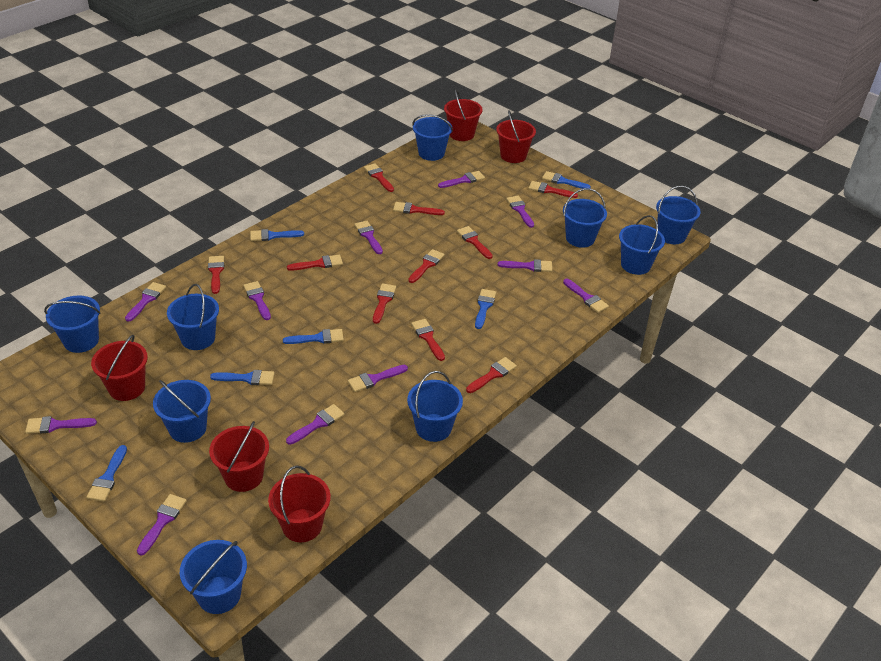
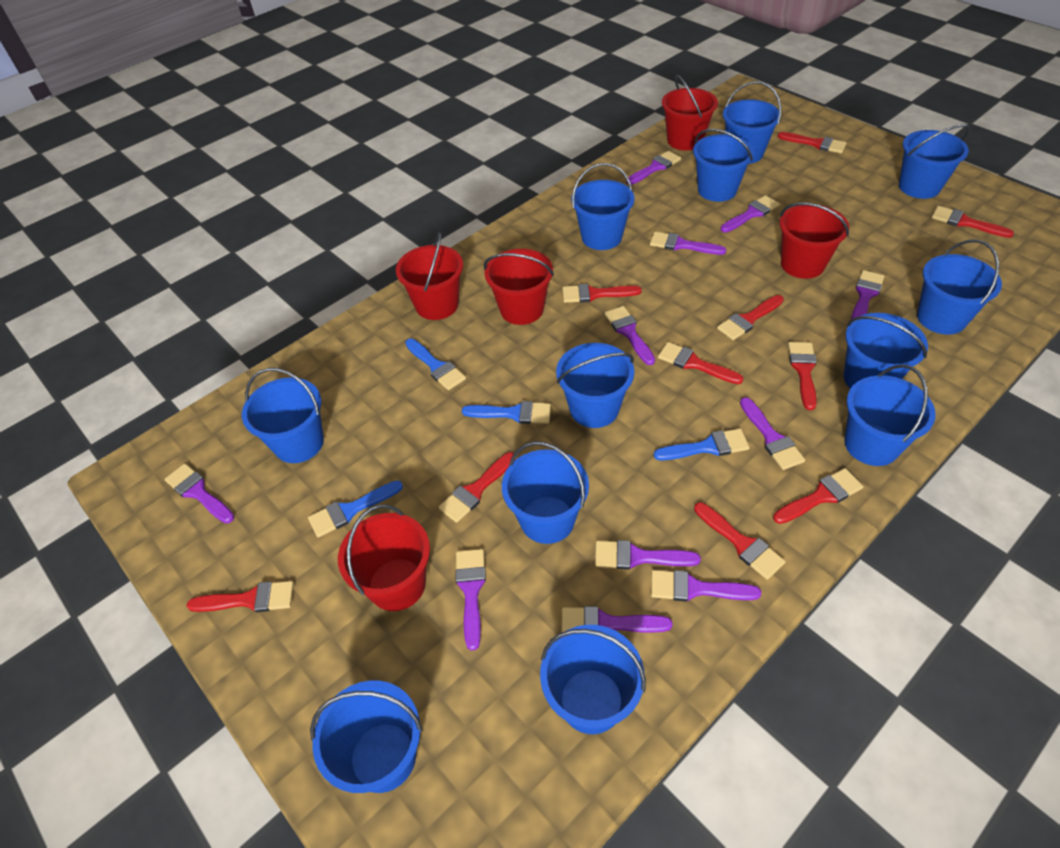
blue brush: 6 -> 4
blue bucket: 9 -> 12

